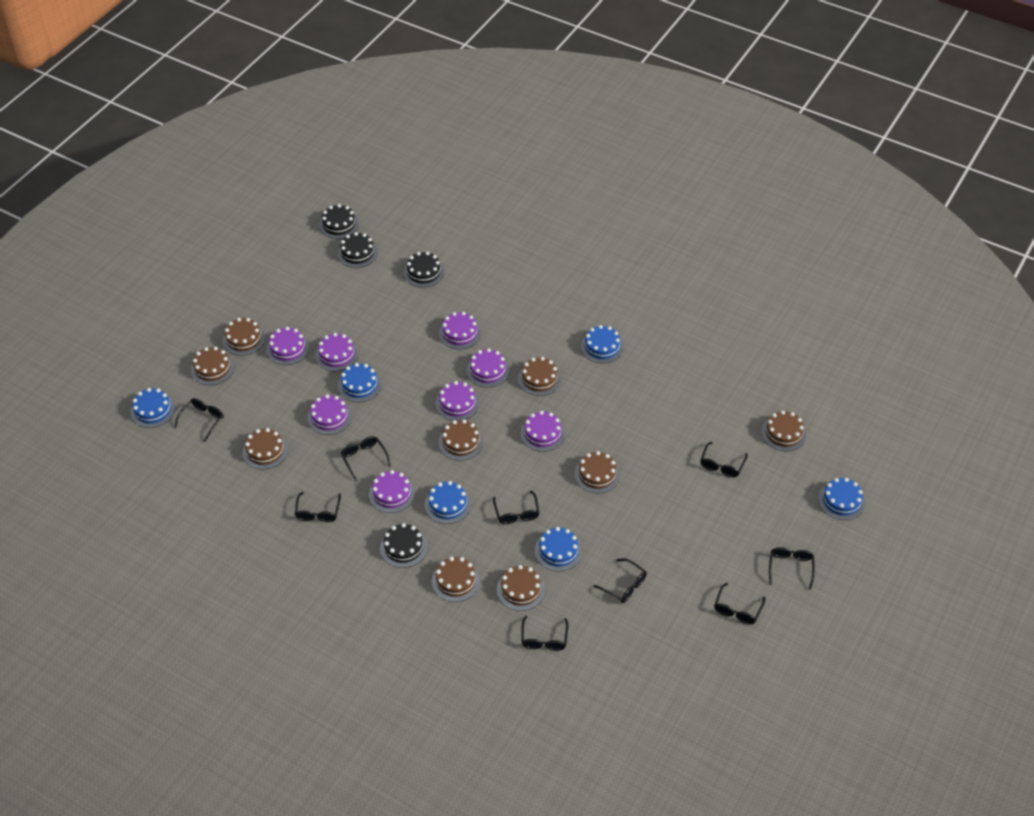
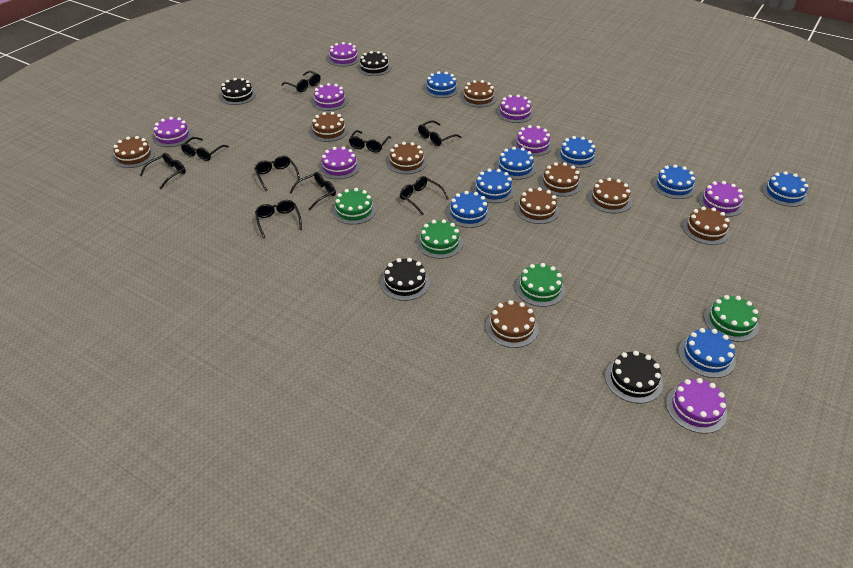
blue cake: 6 -> 8
green cake: 0 -> 4

